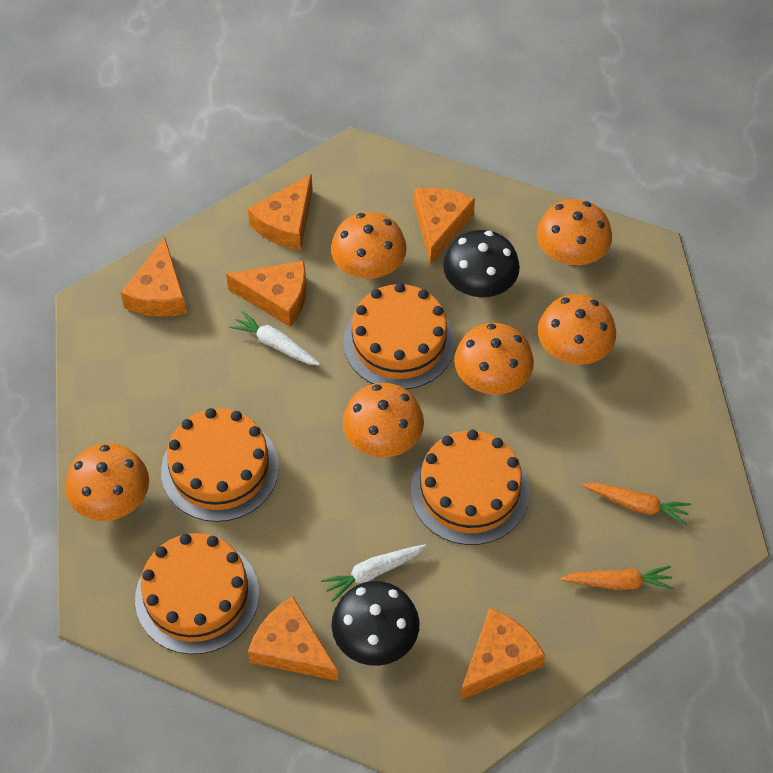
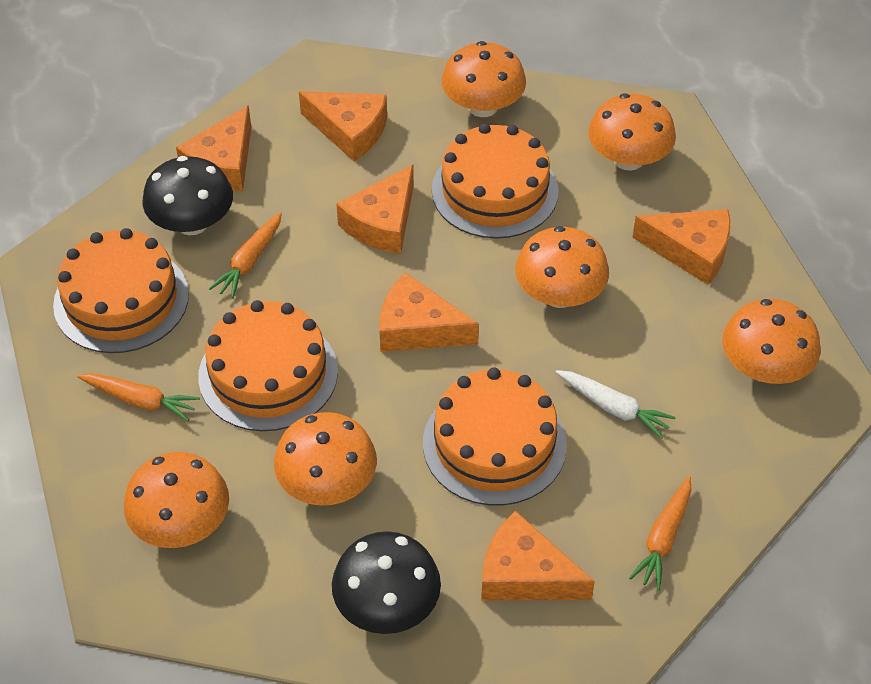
orange carrot: 2 -> 3
white carrot: 2 -> 1

